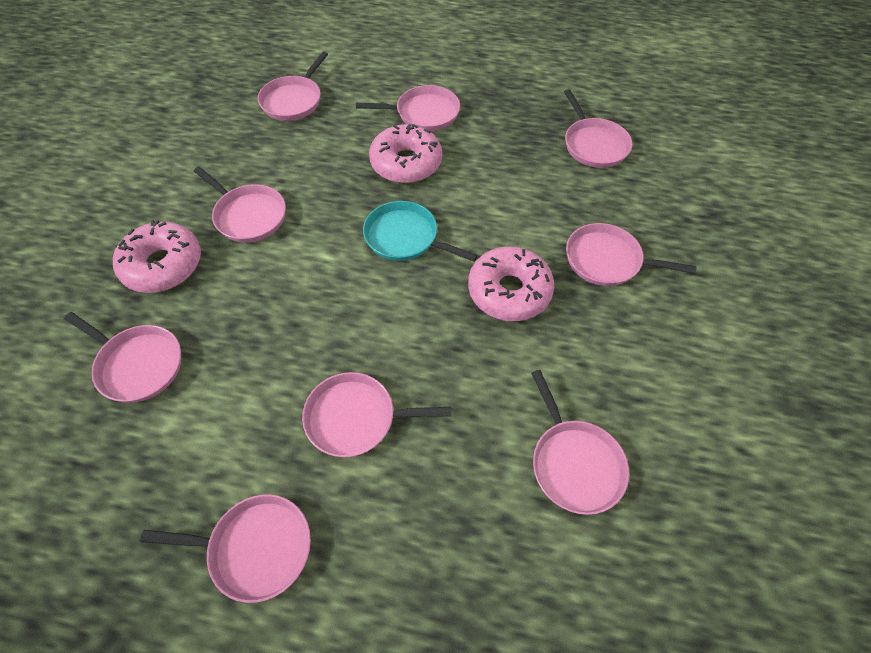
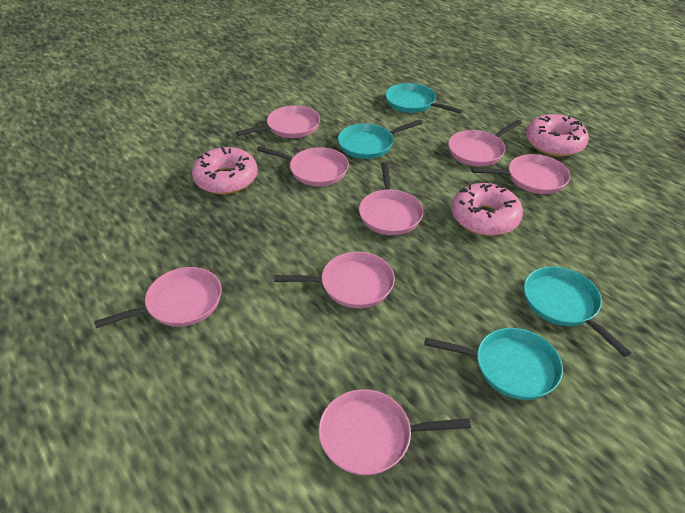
pink pan: 9 -> 8
turquoise pan: 1 -> 4

